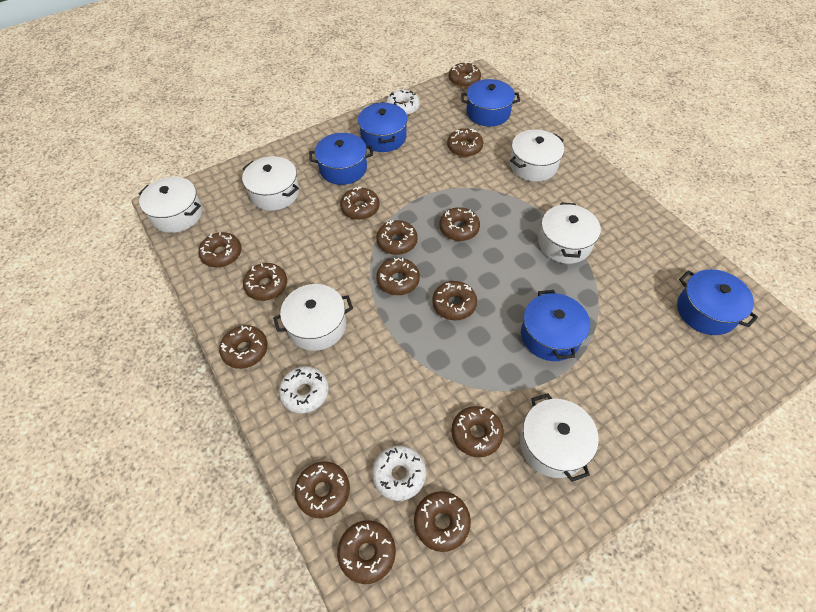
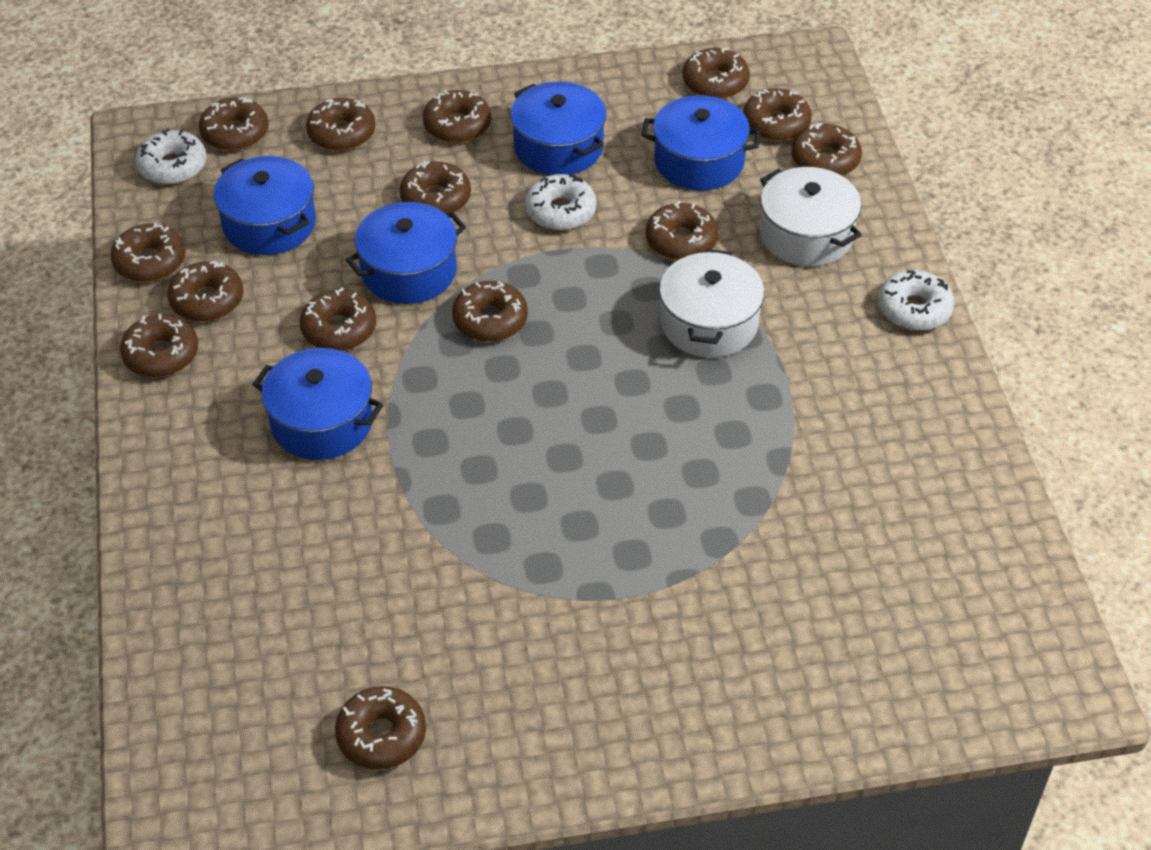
white pot: 6 -> 2

